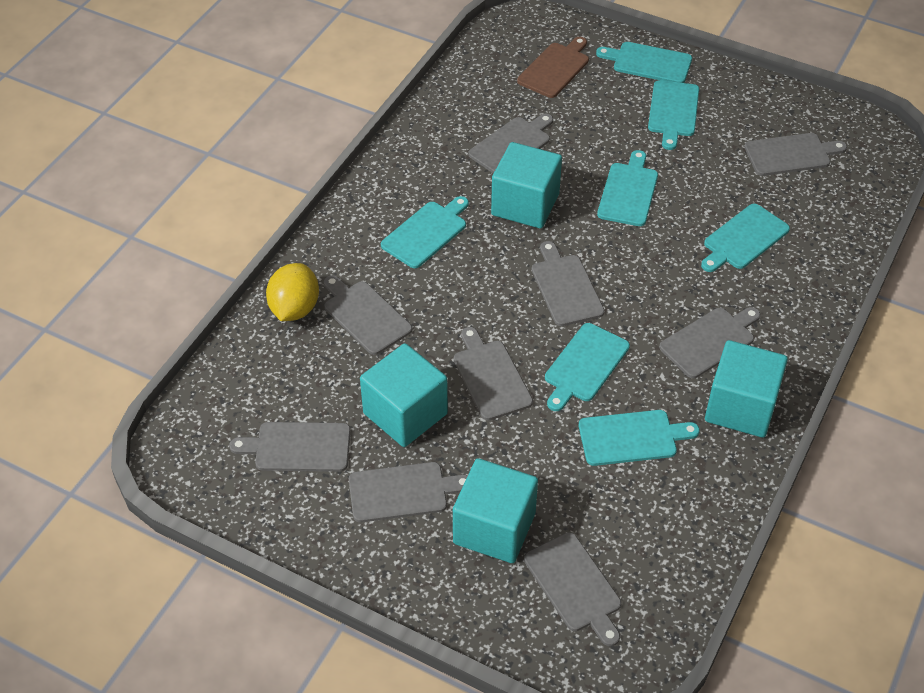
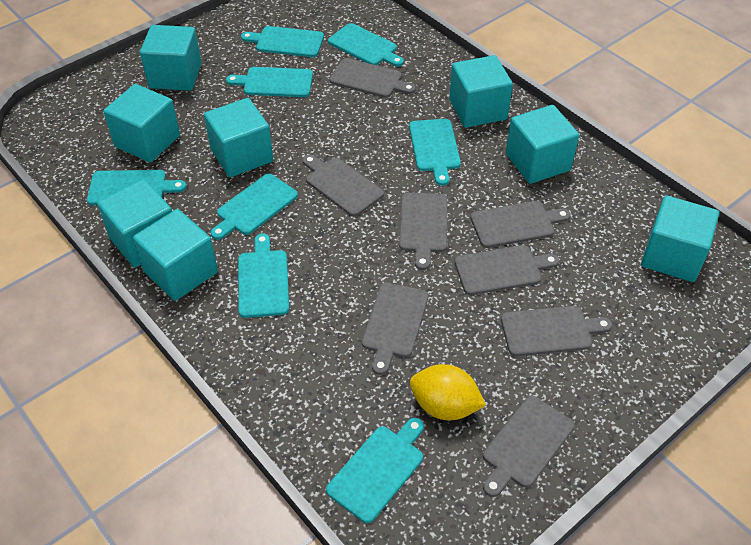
brown cutting board: 1 -> 0
grey cutting board: 9 -> 8
turquoise cube: 4 -> 8
turquoise cutting board: 7 -> 8

